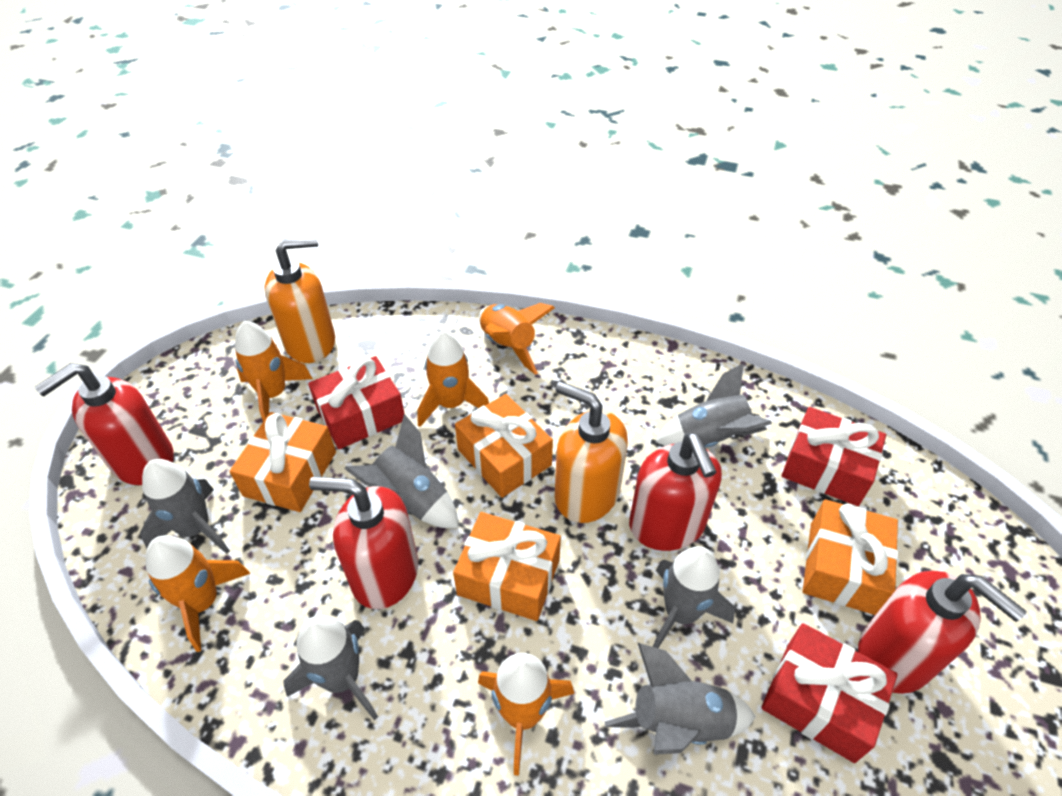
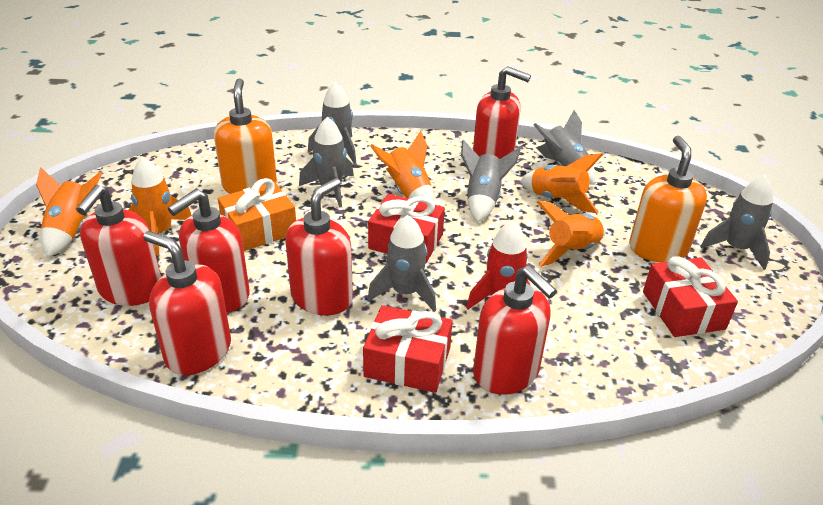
orange gift: 4 -> 1
red rocket: 0 -> 1
red soap dispenser: 4 -> 6

